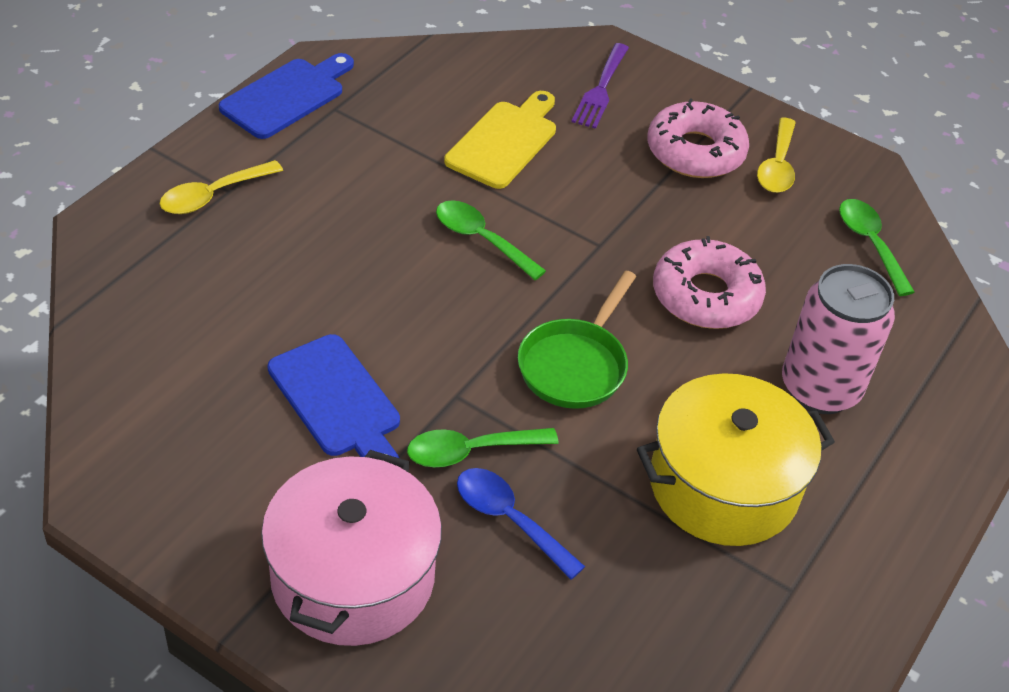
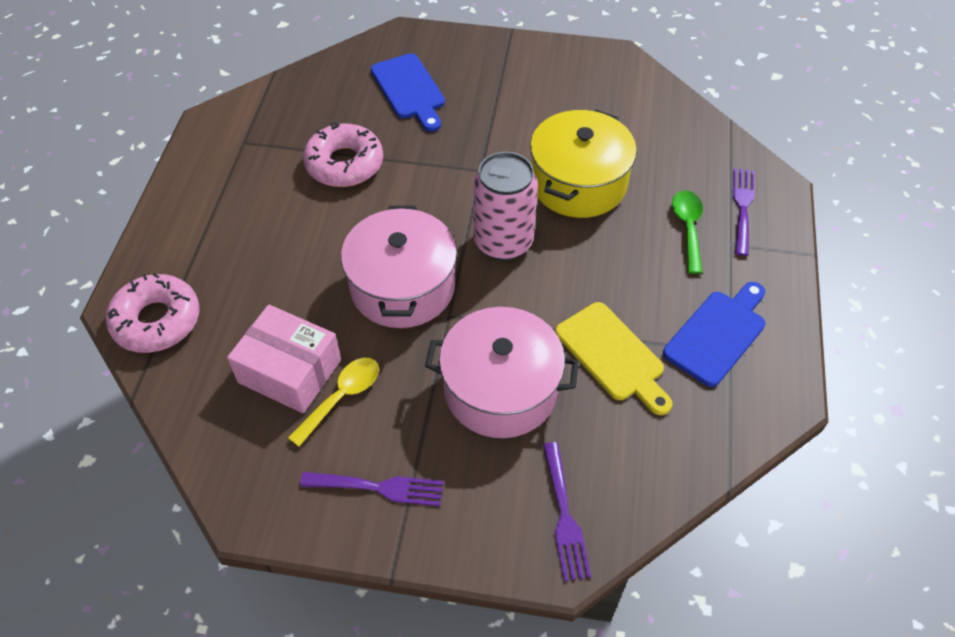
blue spoon: 1 -> 0
green pan: 1 -> 0
green spoon: 3 -> 1
pink box: 0 -> 1
pink pot: 1 -> 2
purple fork: 1 -> 3
yellow spoon: 2 -> 1

